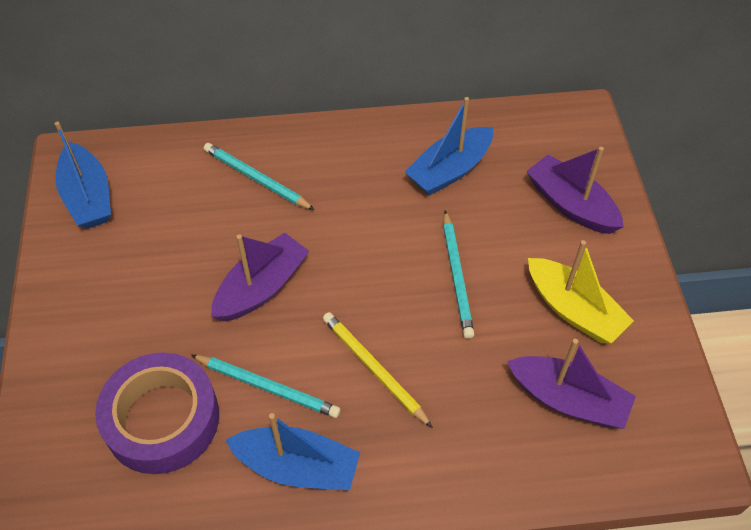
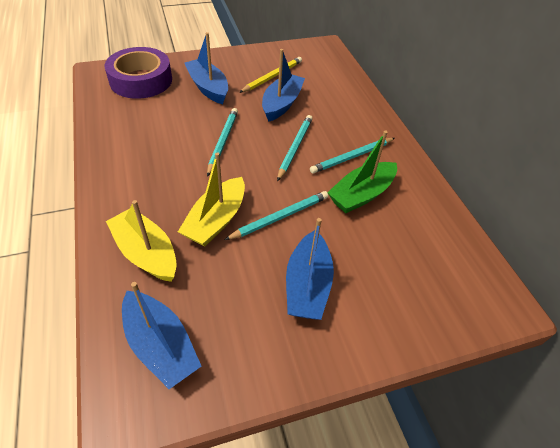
blue boat: 3 -> 4
green boat: 0 -> 1
purple boat: 3 -> 0
turquoise pencil: 3 -> 4
yellow boat: 1 -> 2

